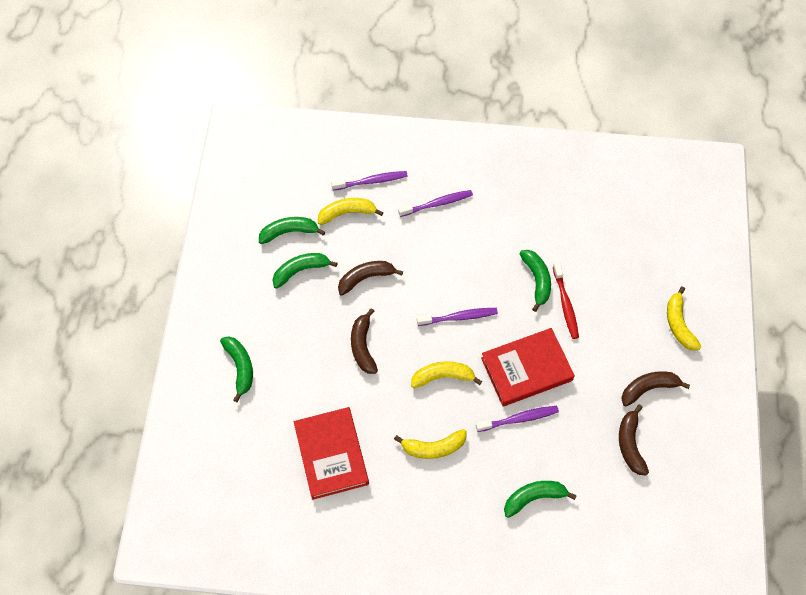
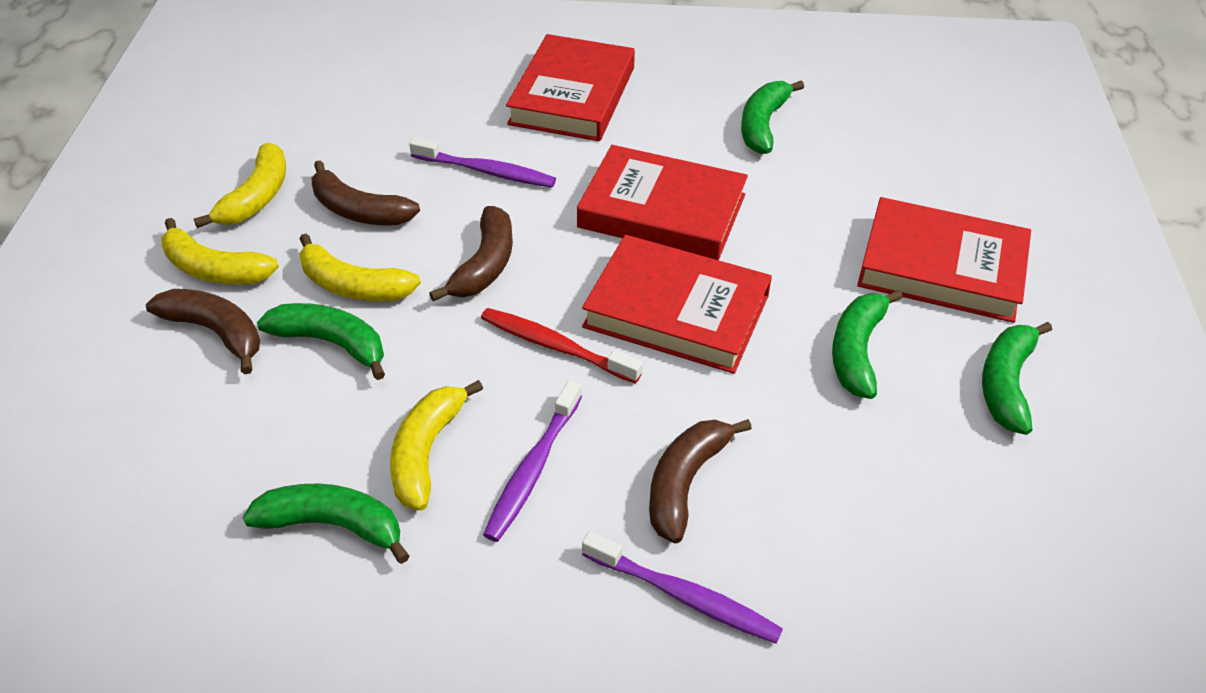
purple toothbrush: 4 -> 3
red book: 2 -> 4

